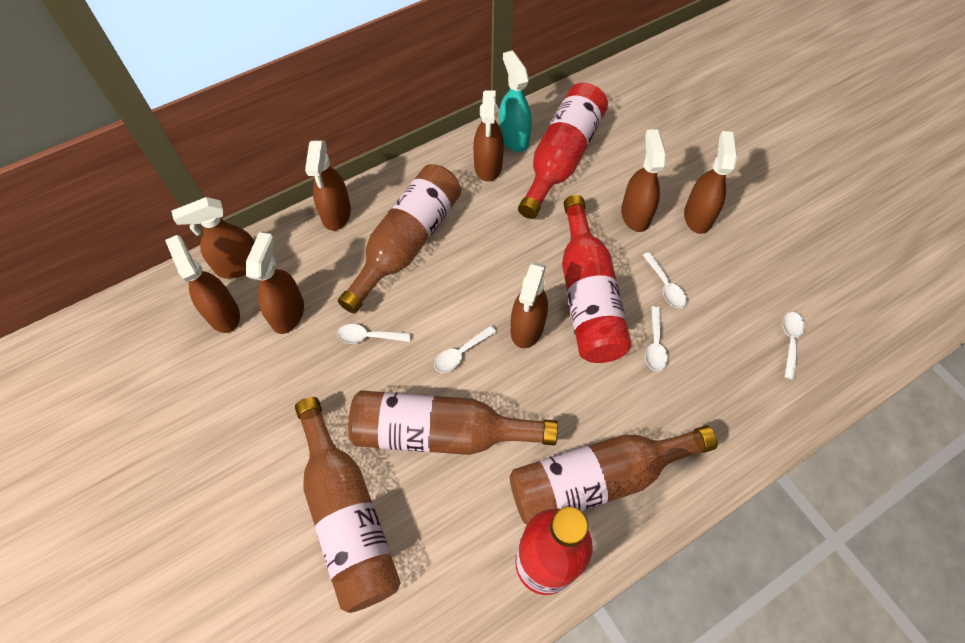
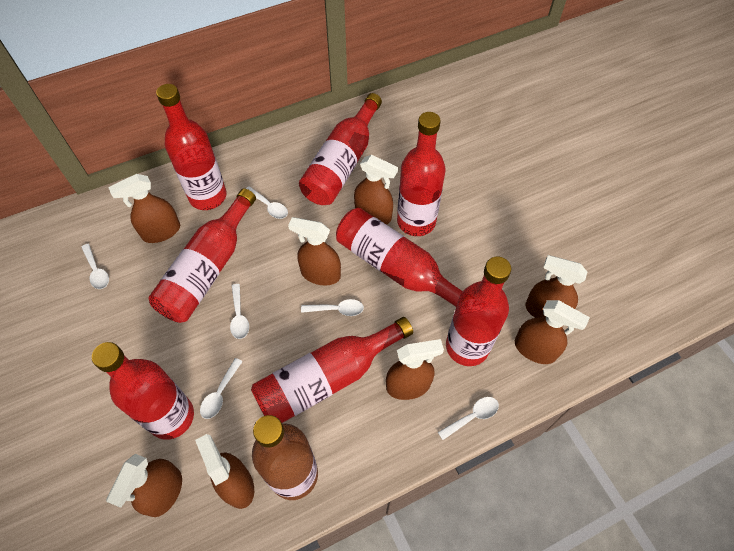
brown bottle: 4 -> 1
red bottle: 3 -> 8
turquoise spray bottle: 1 -> 0
white spoon: 5 -> 6

